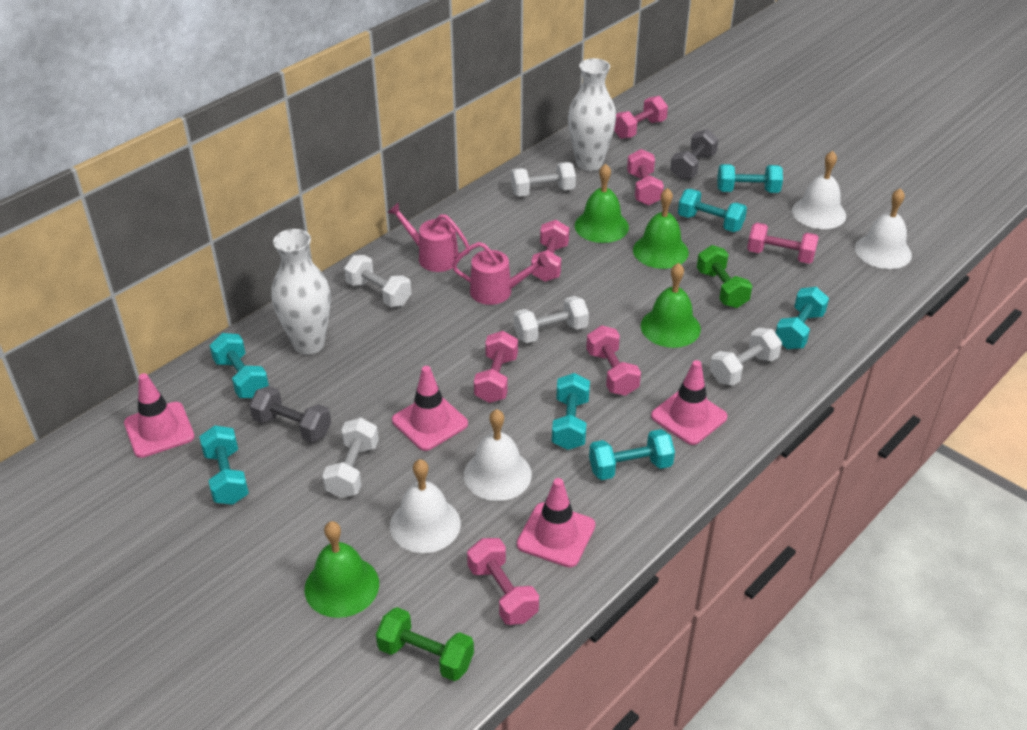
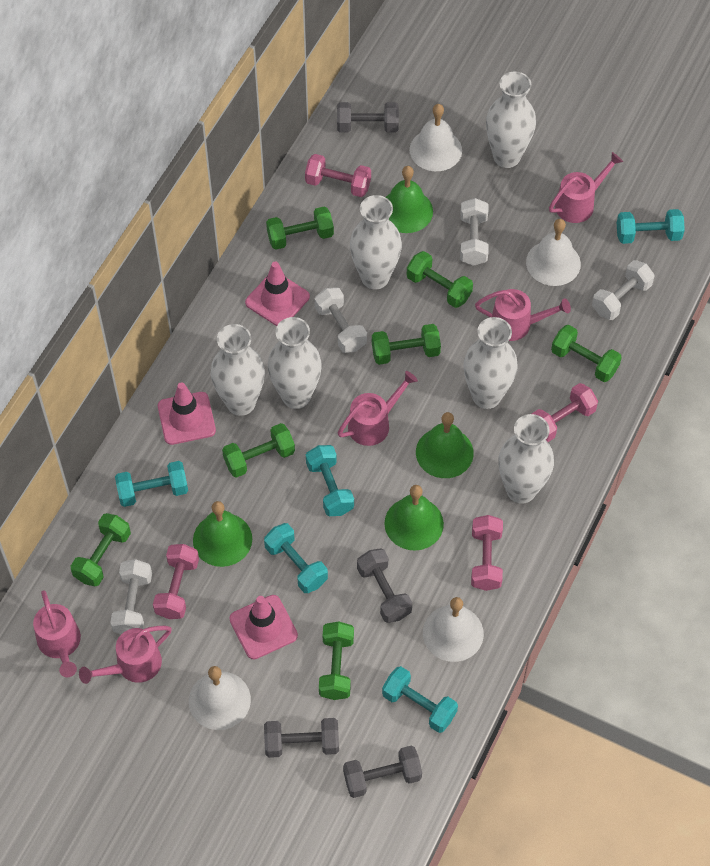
green dumbbell: 2 -> 7
grey dumbbell: 2 -> 4
pink dumbbell: 7 -> 4
pink traffic cone: 4 -> 3
pink watering can: 2 -> 5
turquoise dumbbell: 7 -> 5
white dumbbell: 5 -> 4
white vase: 2 -> 6

